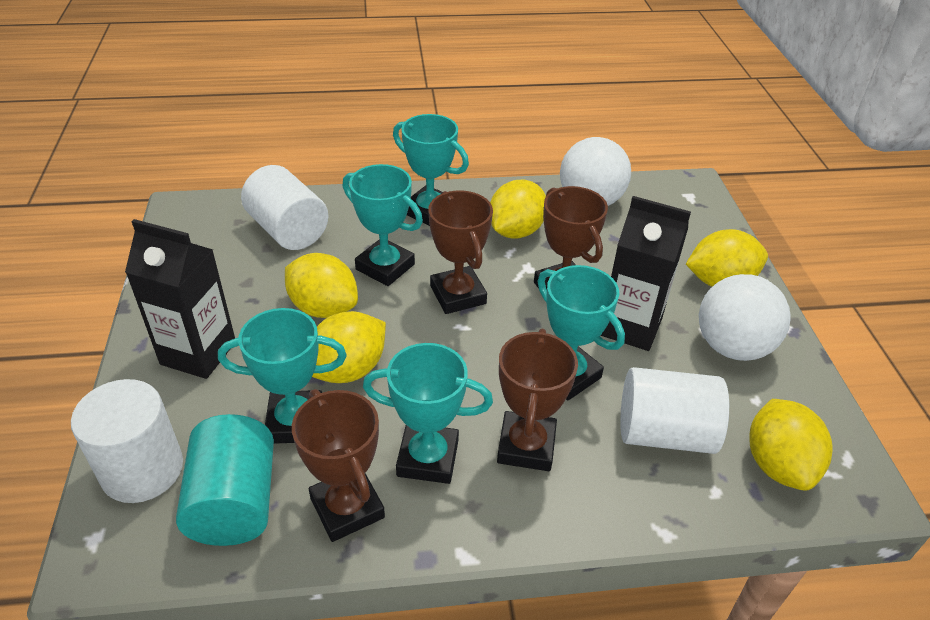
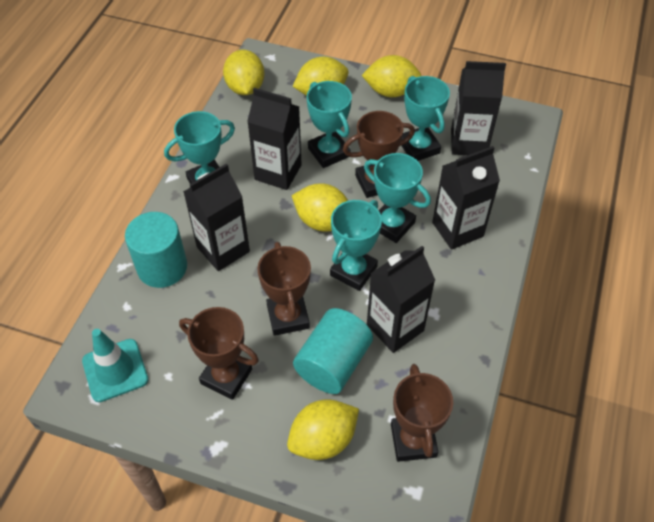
black carton: 2 -> 5
turquoise cylinder: 1 -> 2
turquoise traffic cone: 0 -> 1
white ball: 2 -> 0
white cylinder: 3 -> 0

